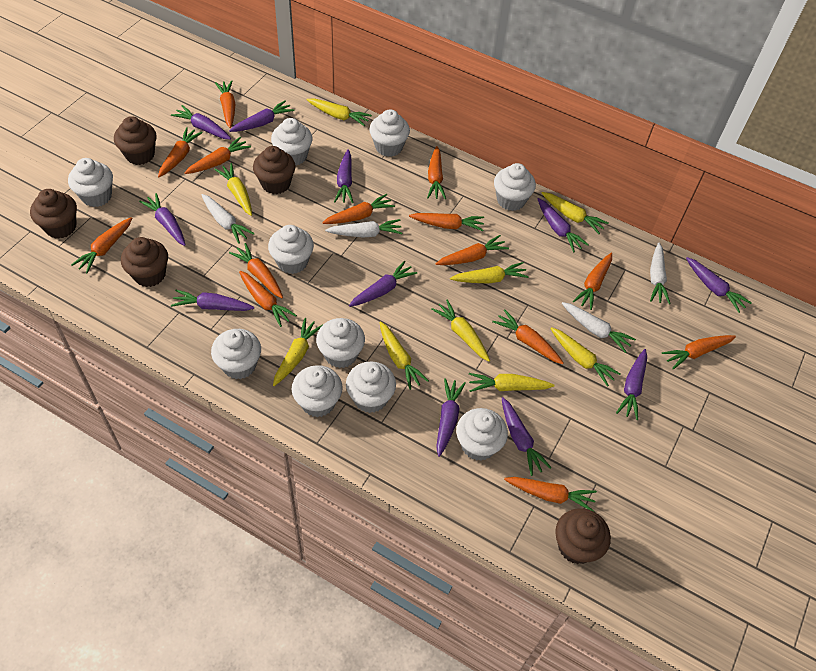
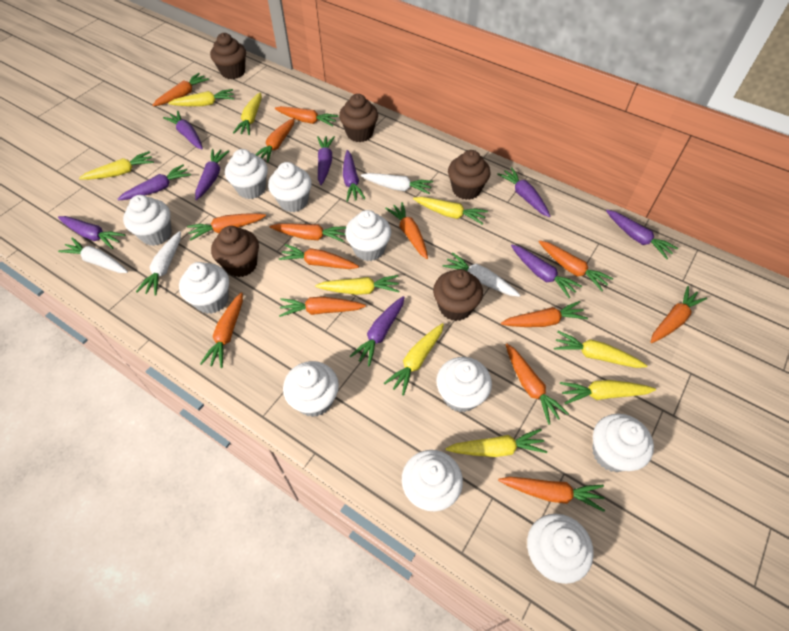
purple carrot: 11 -> 10

